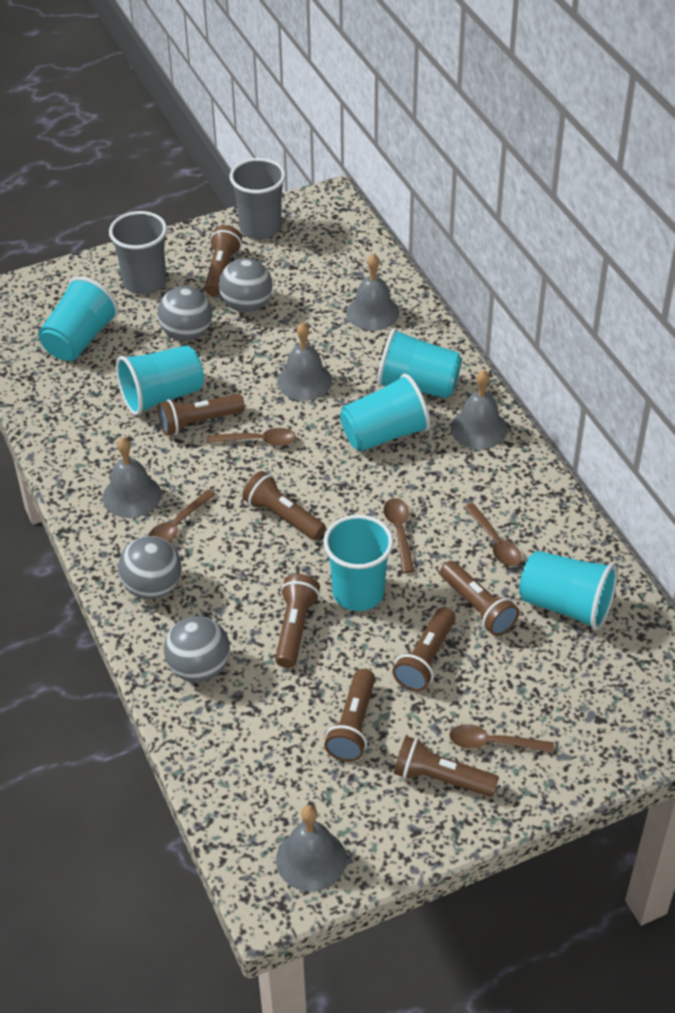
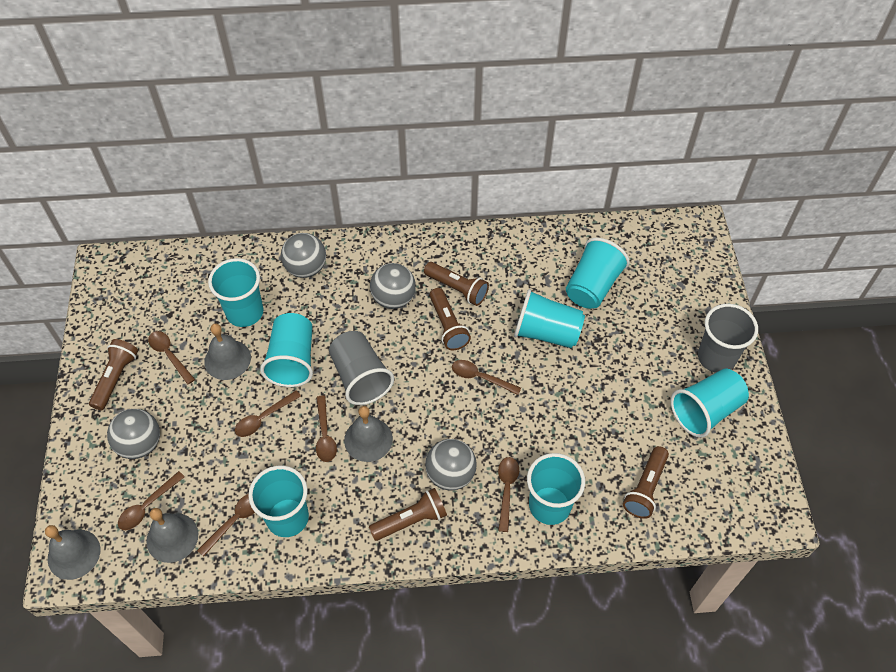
brown flashlight: 8 -> 5
brown spoon: 5 -> 7
grey bell: 5 -> 4
turquoise cup: 6 -> 7

